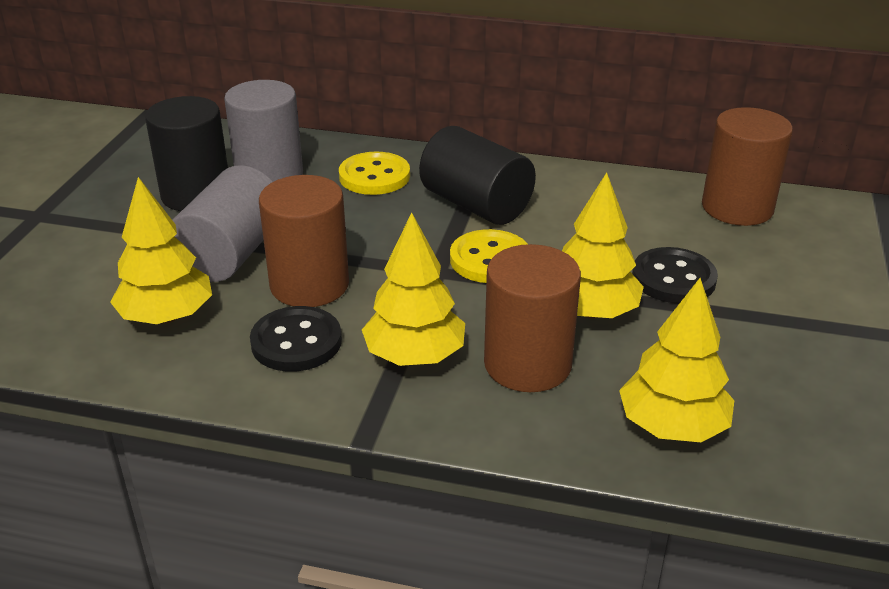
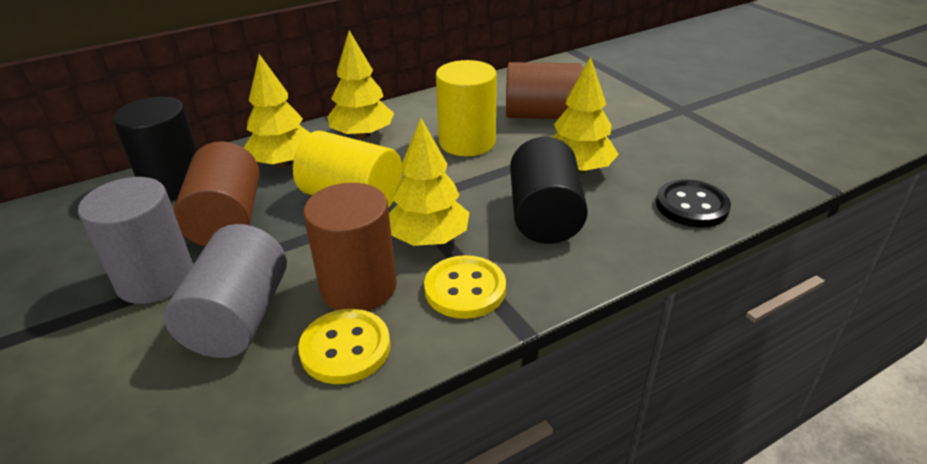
black button: 2 -> 1
yellow cylinder: 0 -> 2

